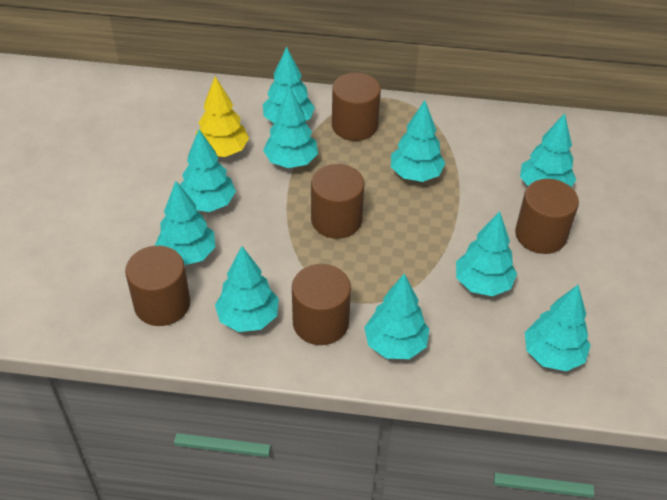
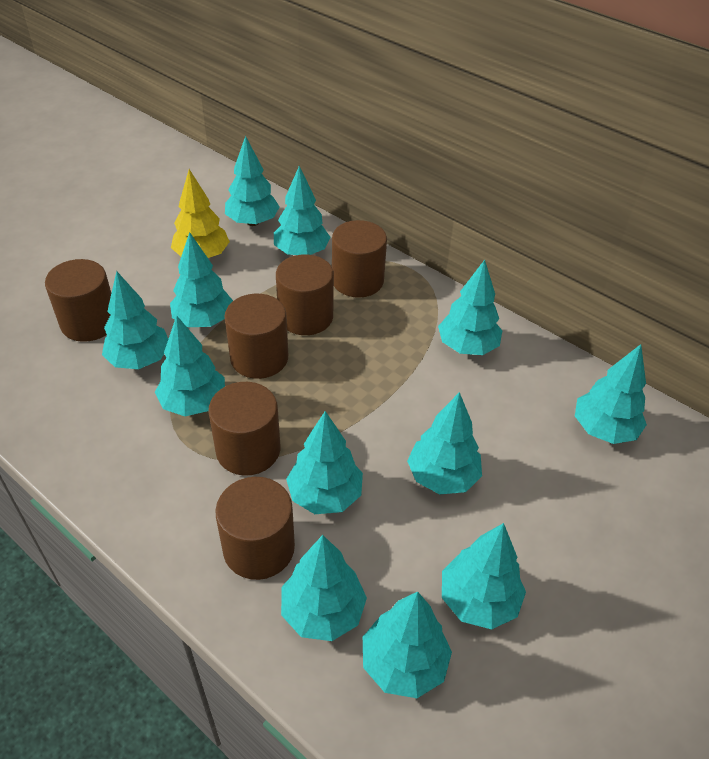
brown cylinder: 5 -> 6
turquoise tree: 10 -> 12

